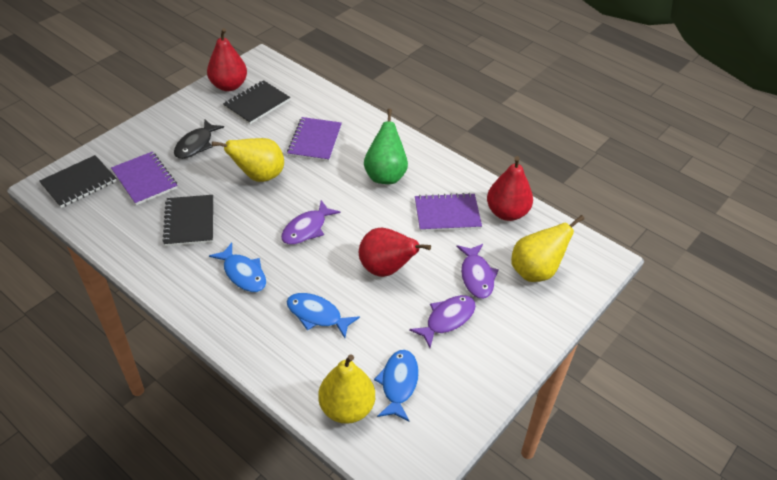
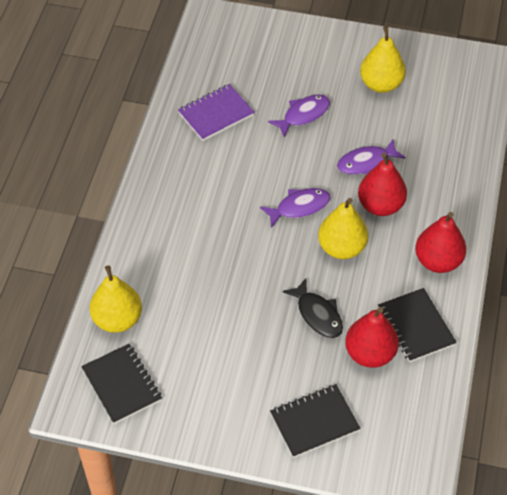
blue fish: 3 -> 0
green pear: 1 -> 0
purple notebook: 3 -> 1

